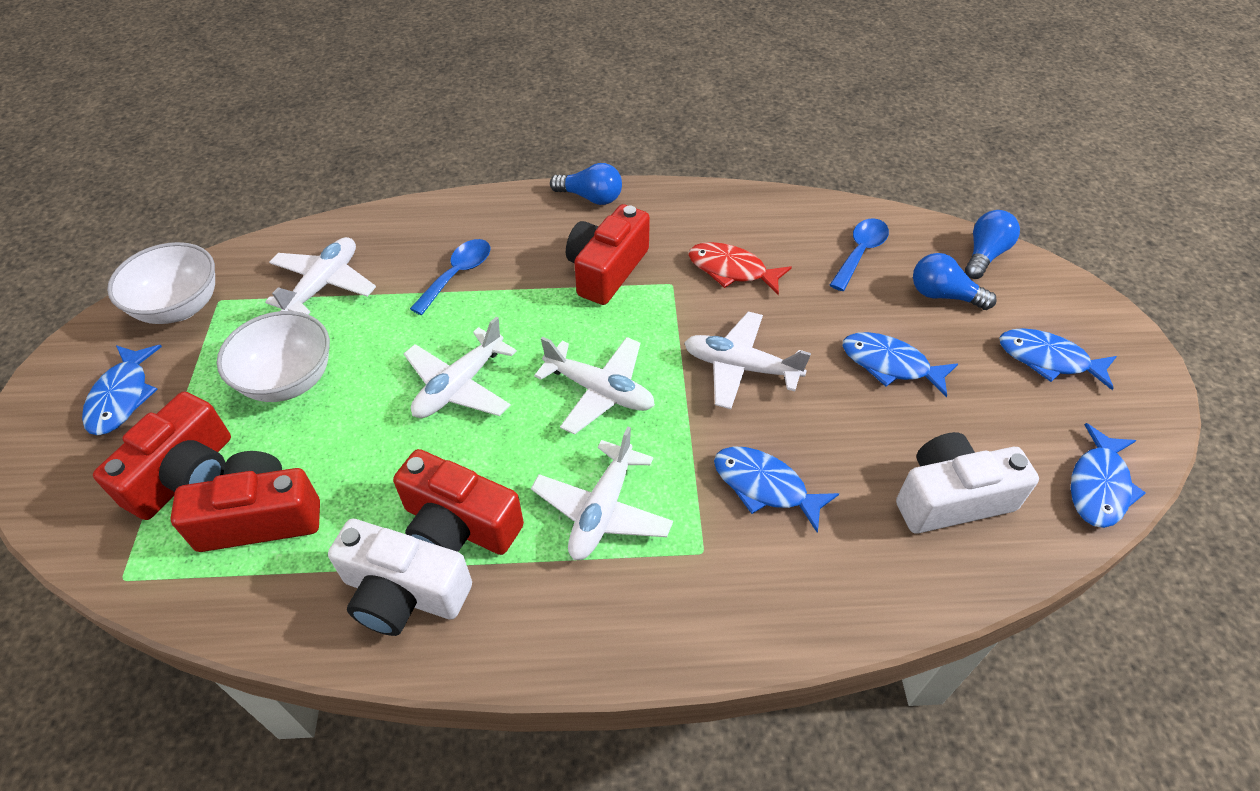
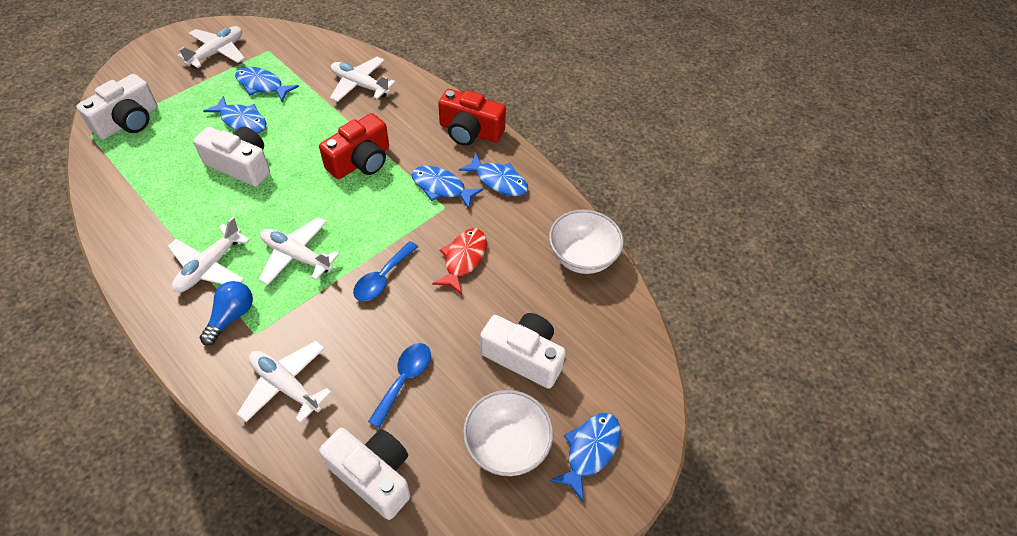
blue light bulb: 3 -> 1
red camera: 4 -> 2
white camera: 2 -> 4

